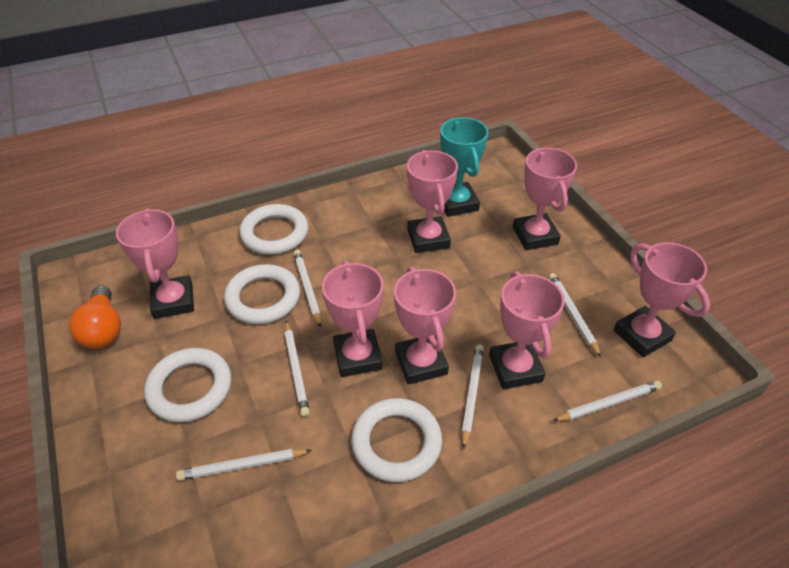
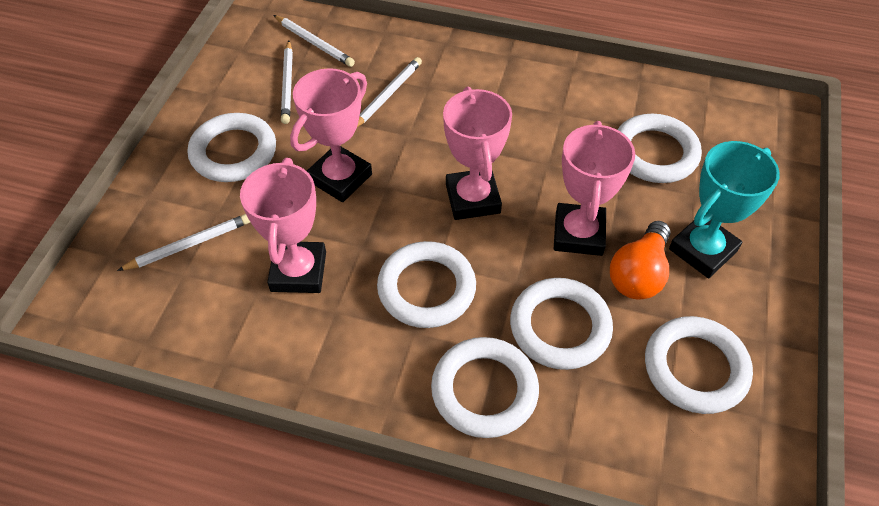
pink trophy: 7 -> 4
white pencil: 6 -> 4
white ring: 4 -> 6

